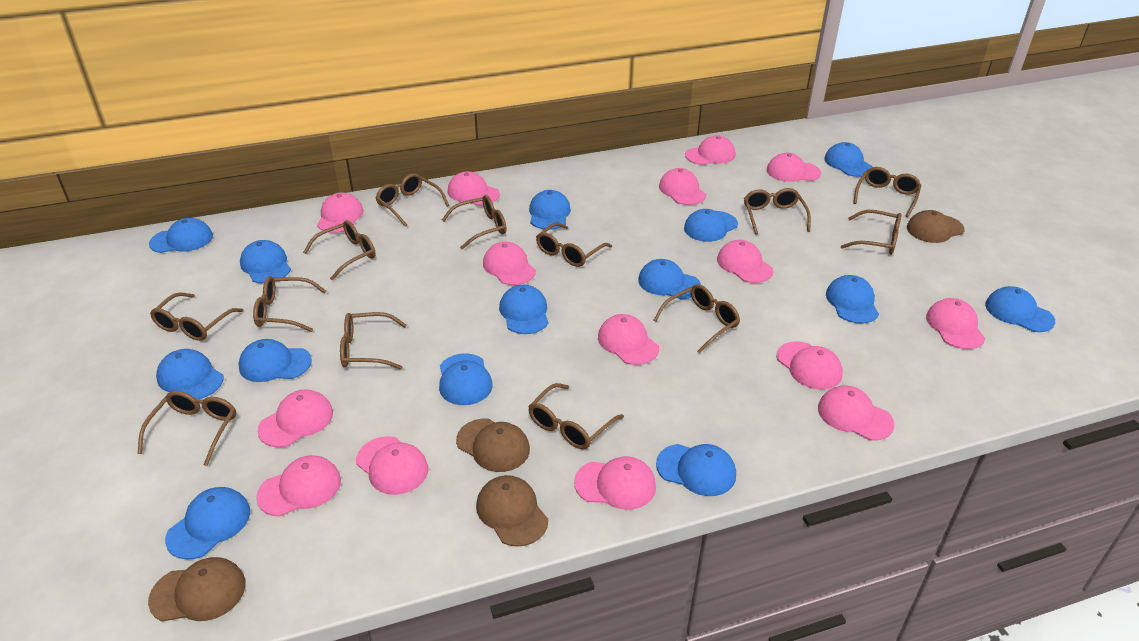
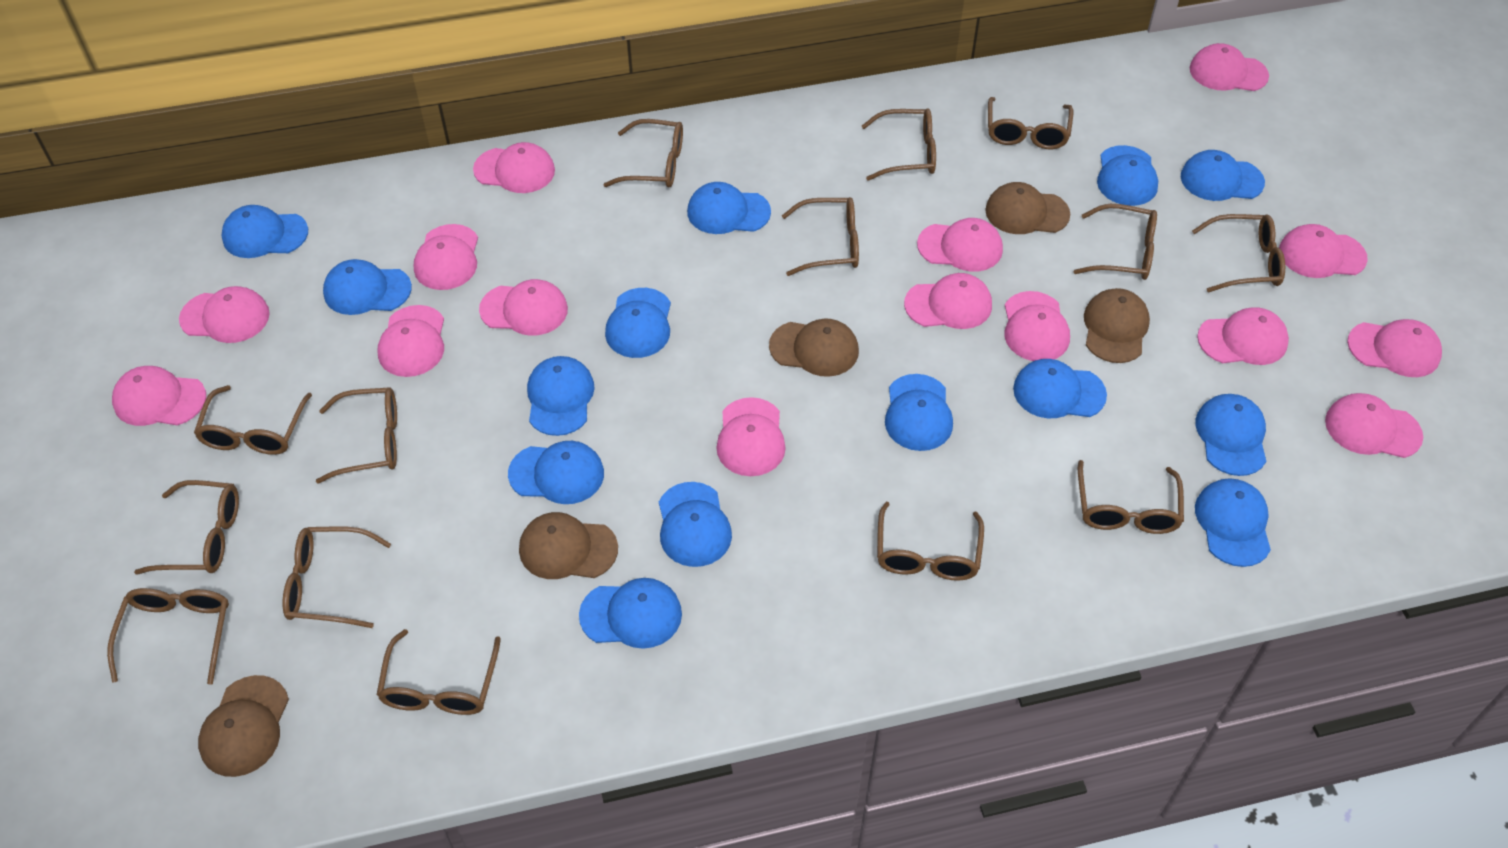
brown cap: 4 -> 5
brown glasses: 13 -> 14

